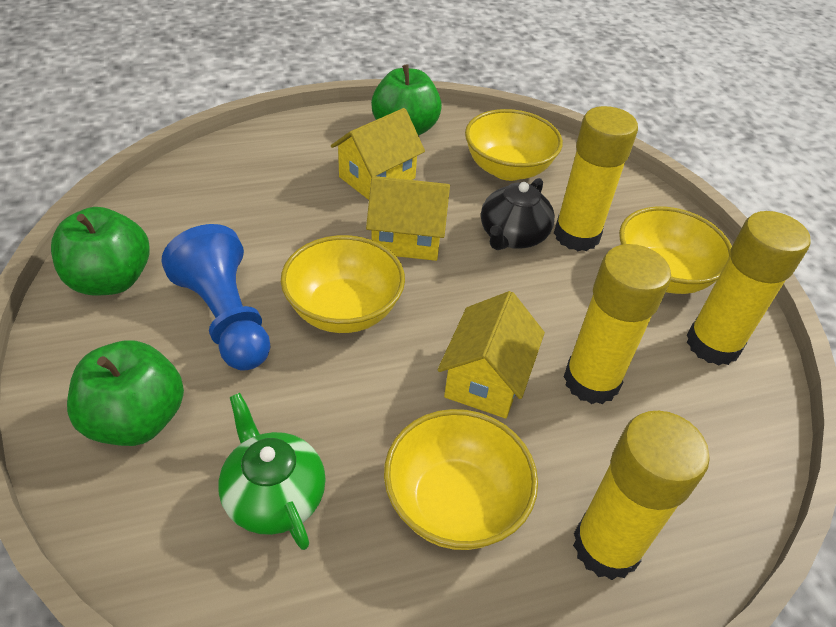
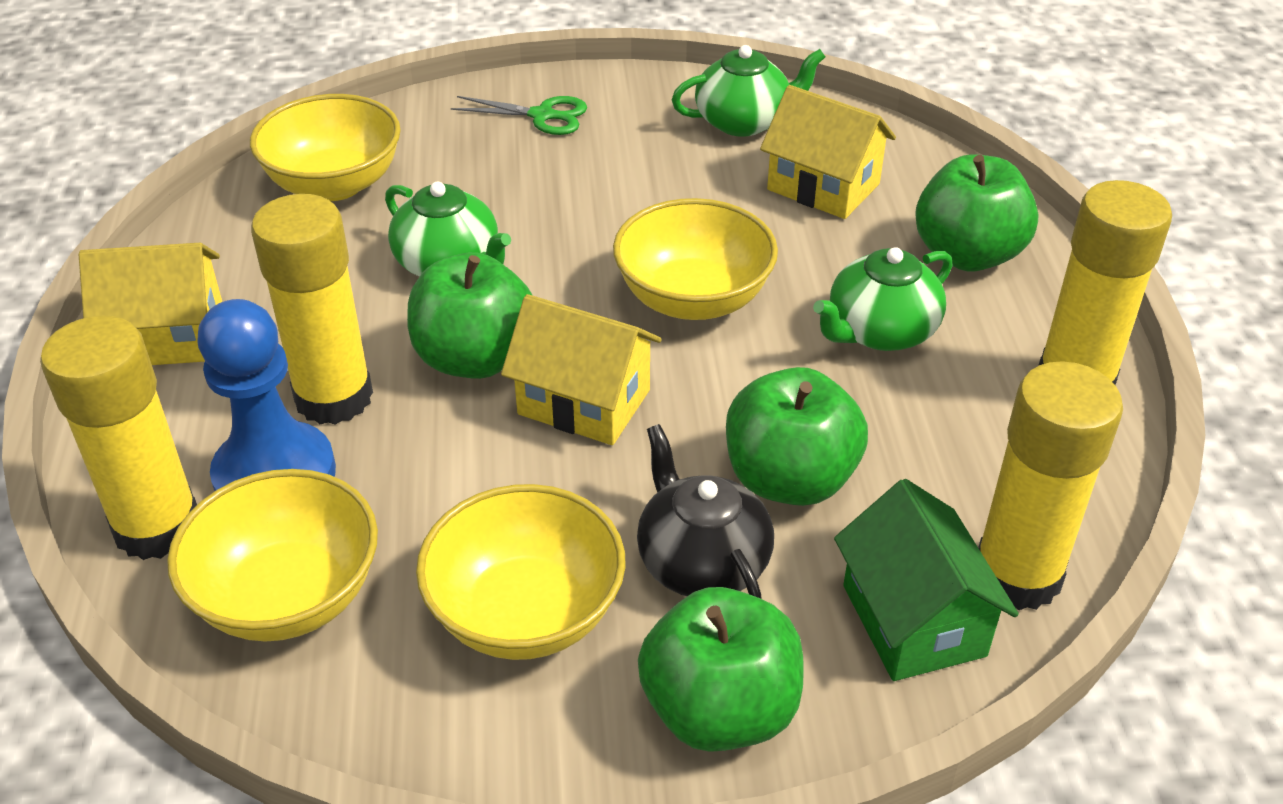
green apple: 3 -> 4
green house: 0 -> 1
green scissors: 0 -> 1
green teapot: 1 -> 3

